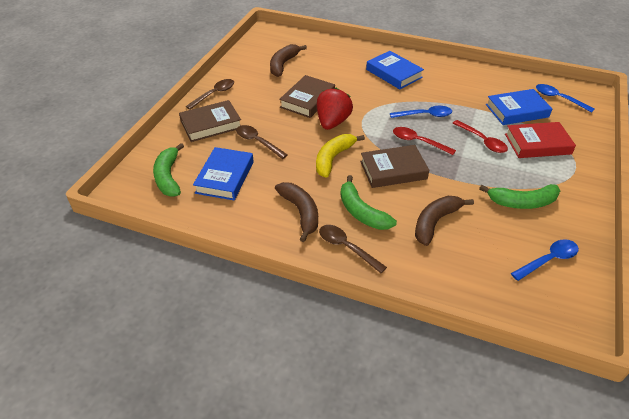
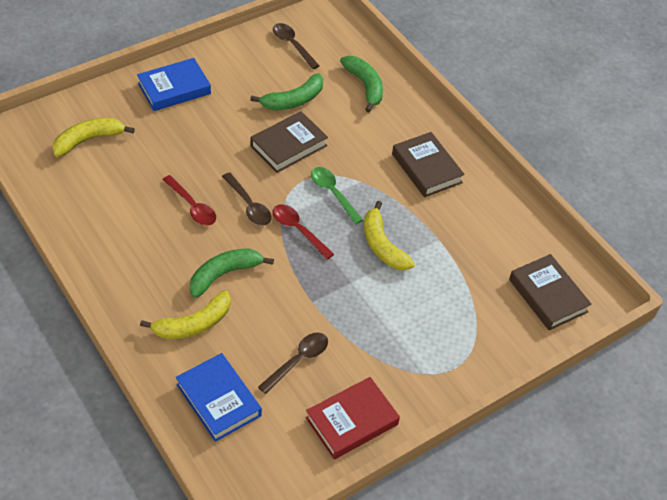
blue book: 3 -> 2
blue spoon: 3 -> 0
brown banana: 3 -> 0
green spoon: 0 -> 1
red strawberry: 1 -> 0
yellow banana: 1 -> 3

